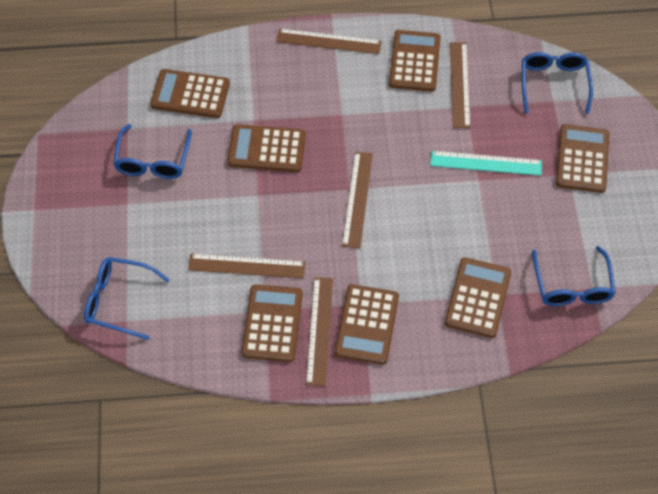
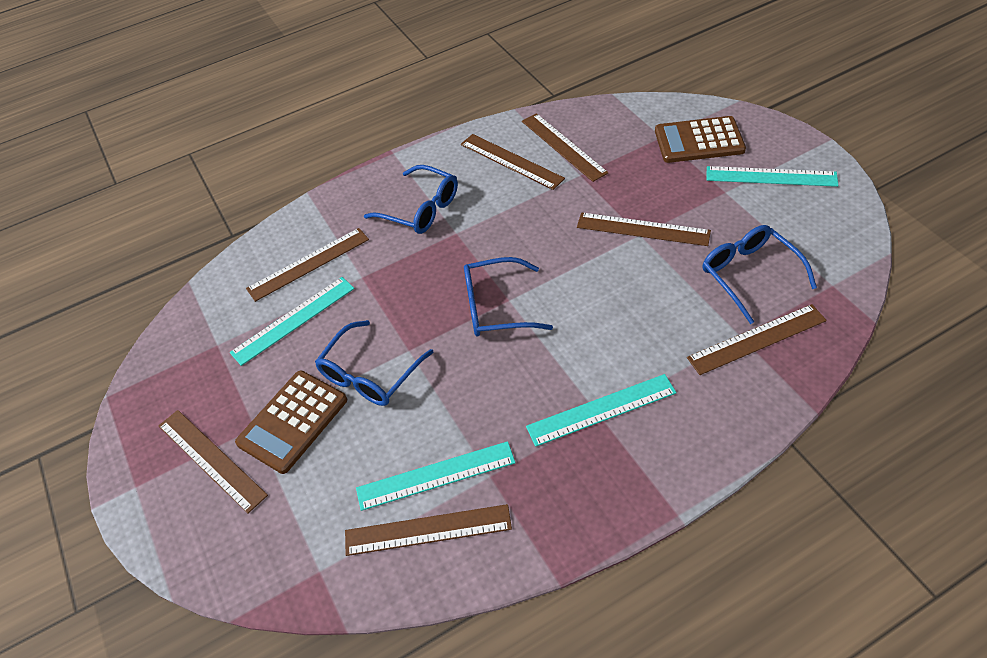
brown calculator: 7 -> 2
brown ruler: 5 -> 7
turquoise ruler: 1 -> 4

